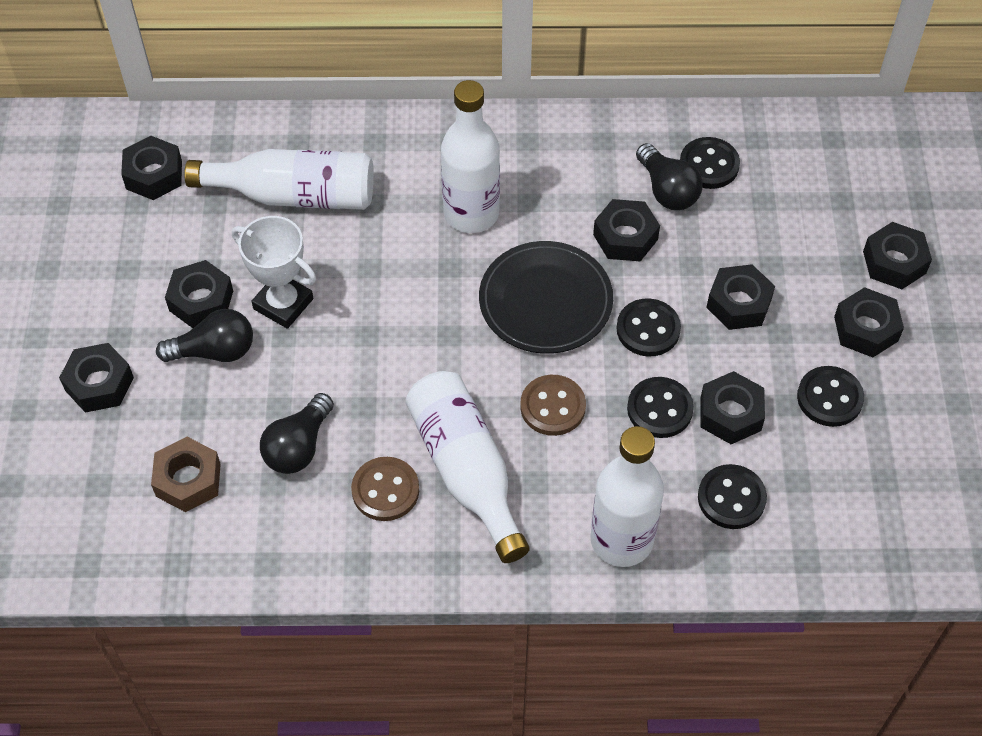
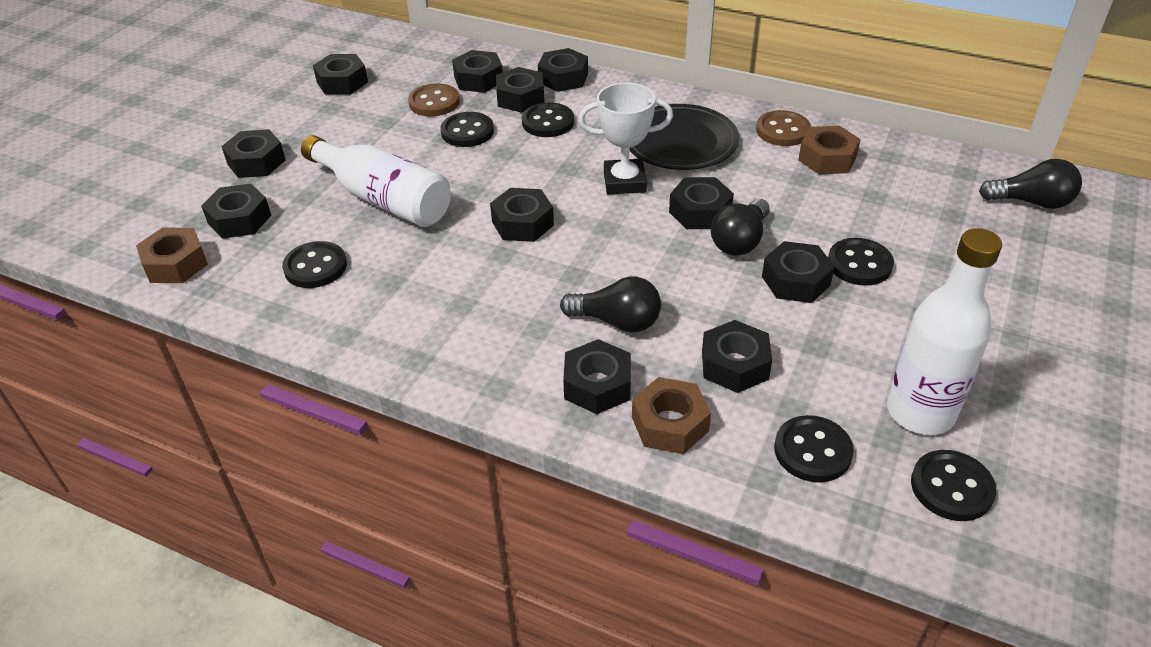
black button: 5 -> 6
black nut: 8 -> 11
brown nut: 1 -> 3
white bottle: 4 -> 2

